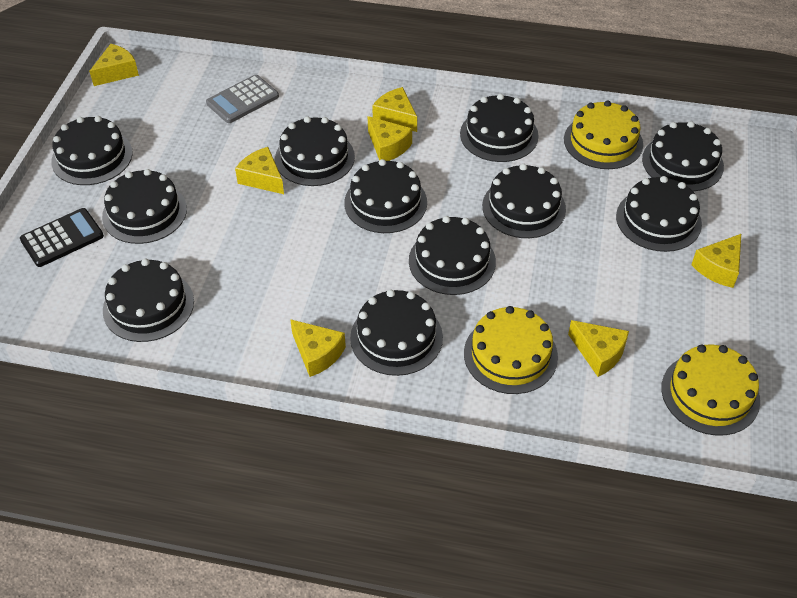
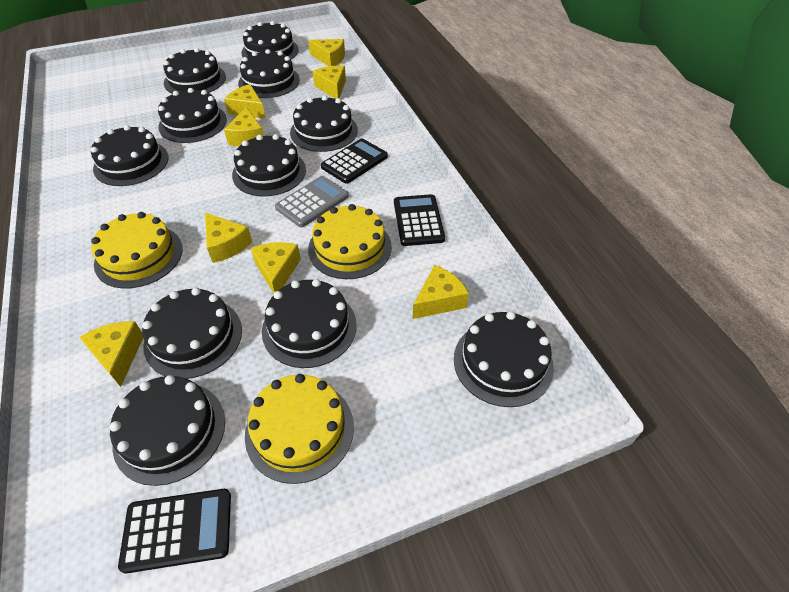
black calculator: 1 -> 3
yellow cheese: 7 -> 8

